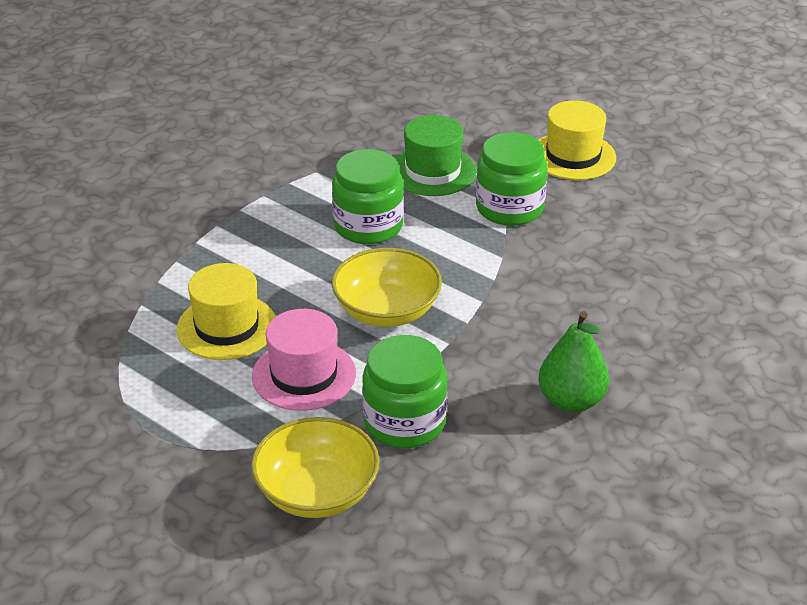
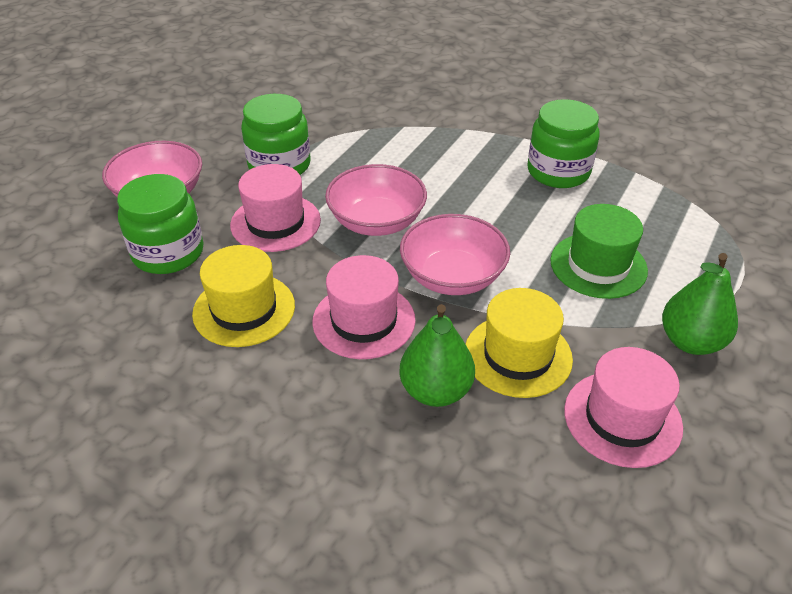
green pear: 1 -> 2
pink bowl: 0 -> 3
pink hat: 1 -> 3
yellow bowl: 2 -> 0

